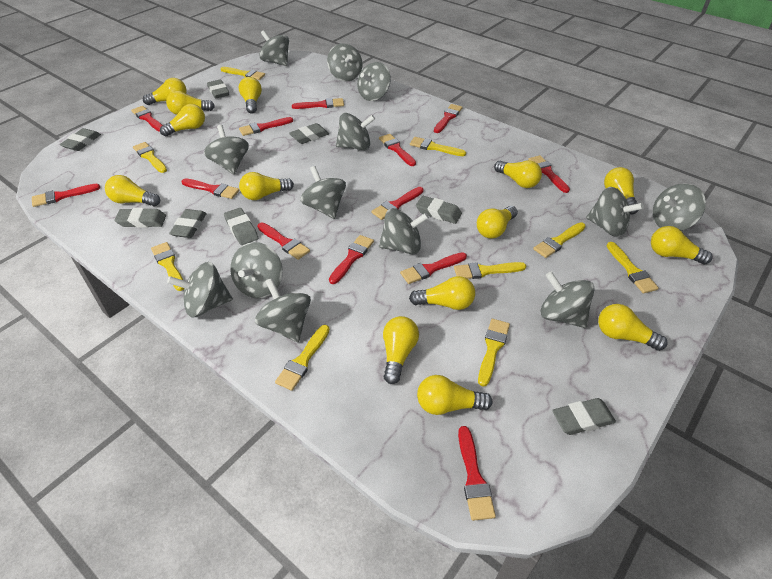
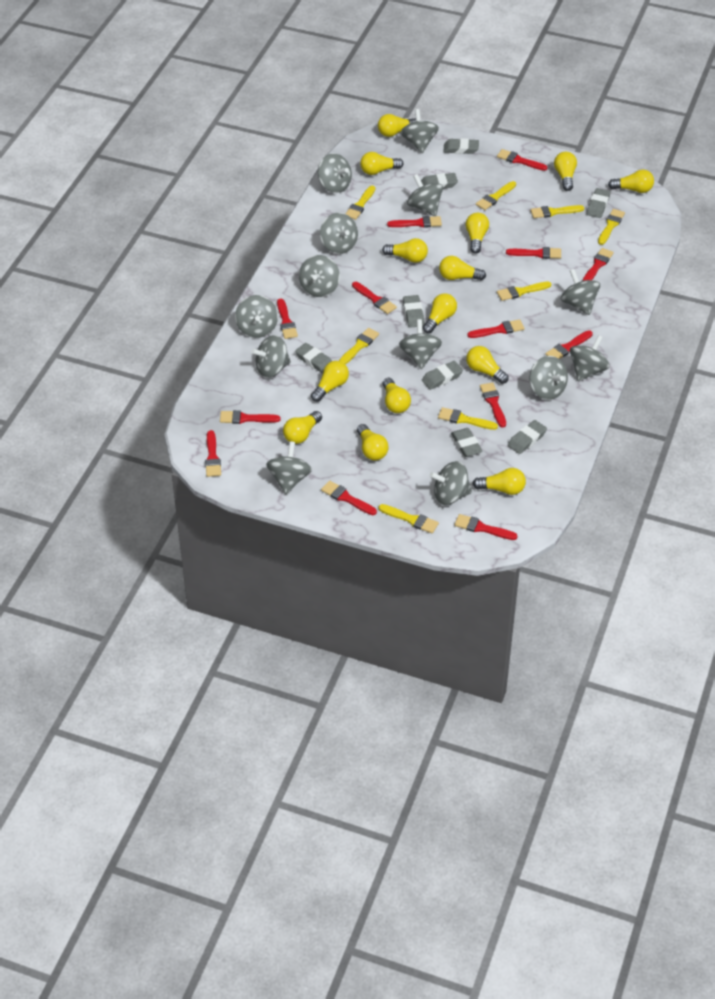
yellow brush: 9 -> 8

